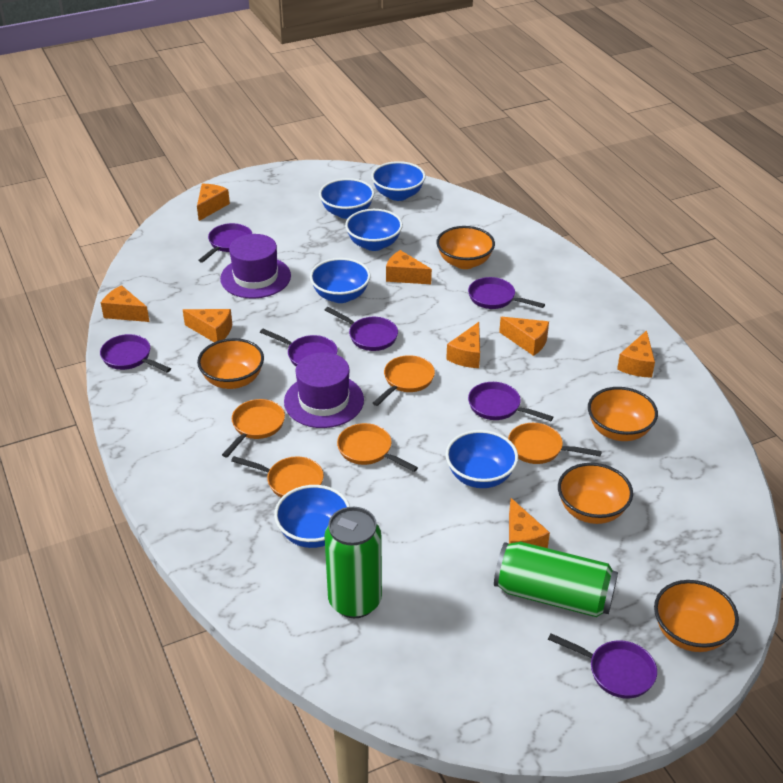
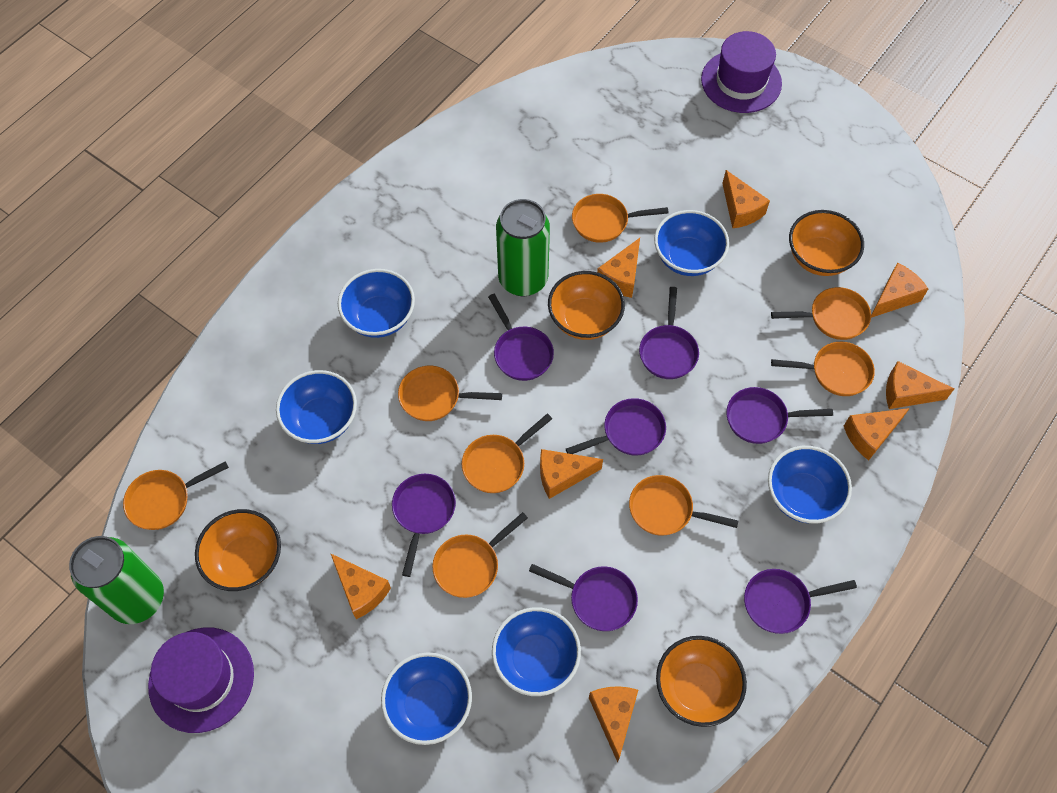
orange bowl: 5 -> 4
orange pan: 5 -> 8

